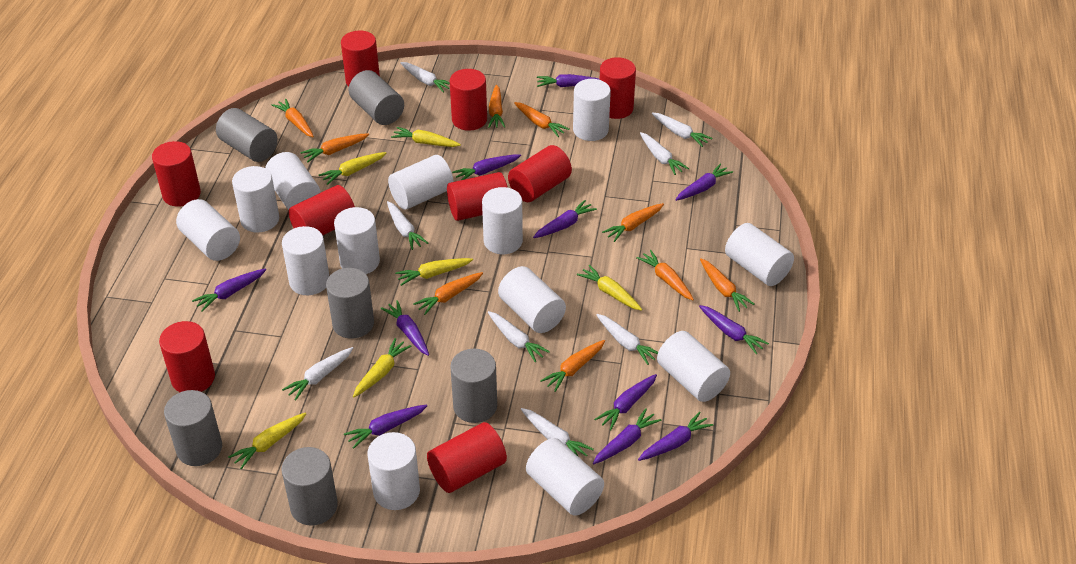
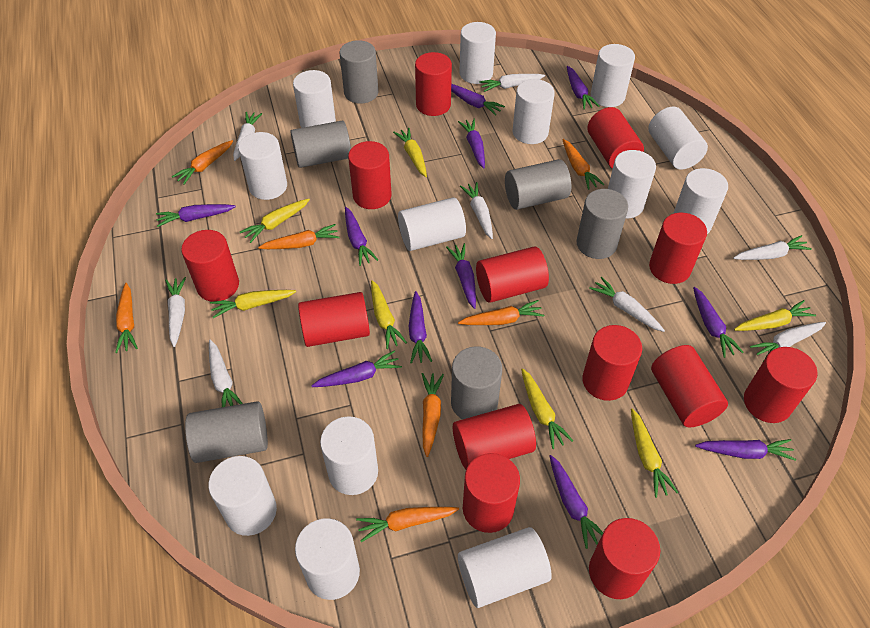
orange carrot: 9 -> 7
red cylinder: 9 -> 13
yellow carrot: 6 -> 7

